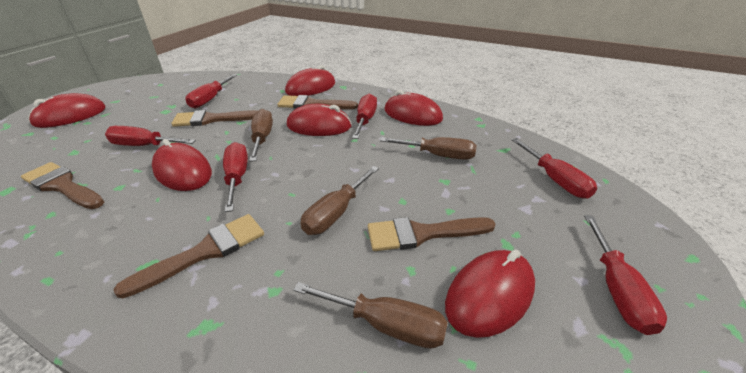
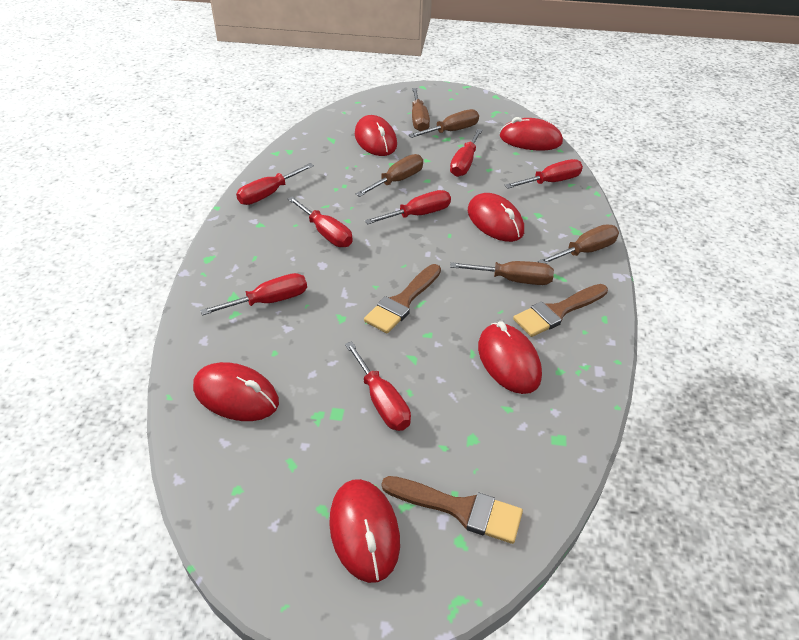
brown brush: 5 -> 3
brown screwdriver: 4 -> 5
red screwdriver: 6 -> 7

